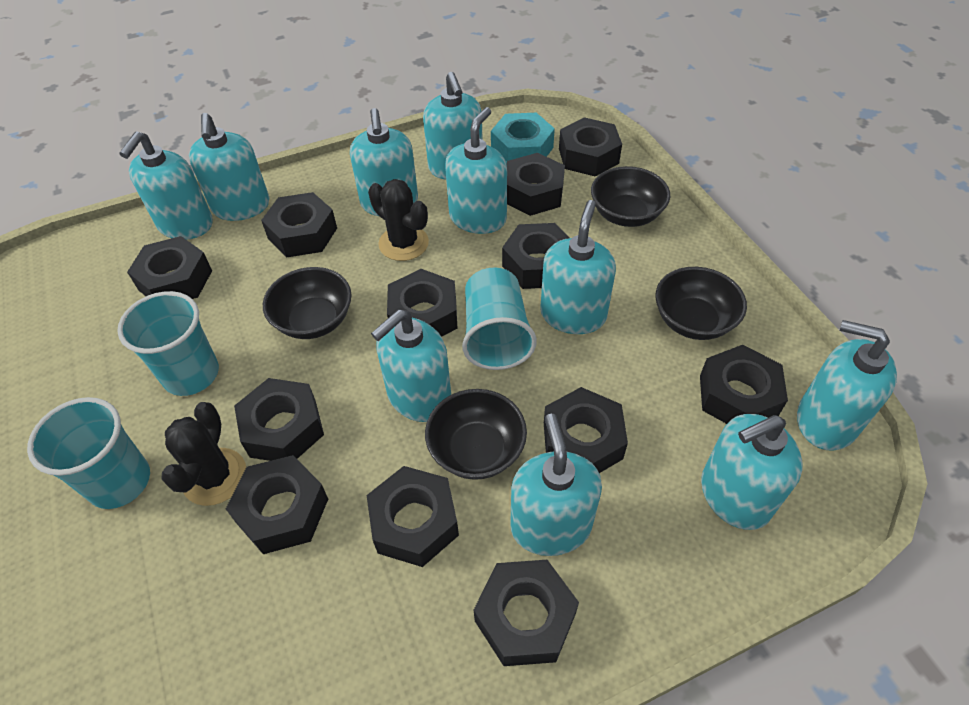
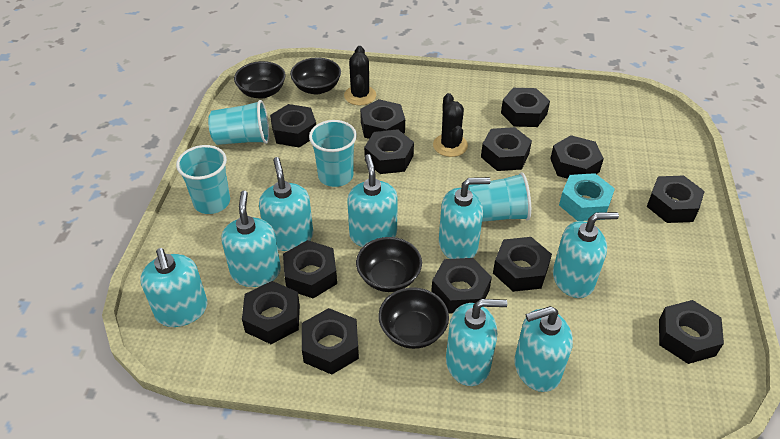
black nut: 12 -> 13
turquoise cup: 3 -> 4
turquoise soap dispenser: 10 -> 8

